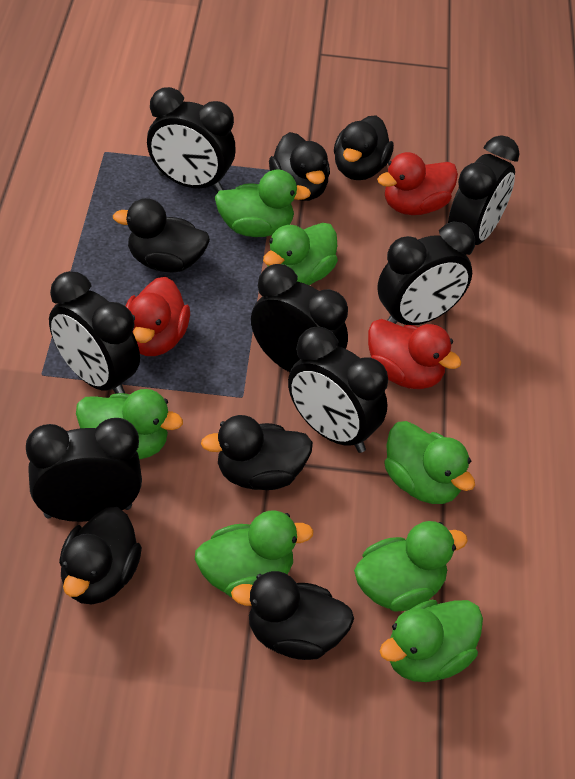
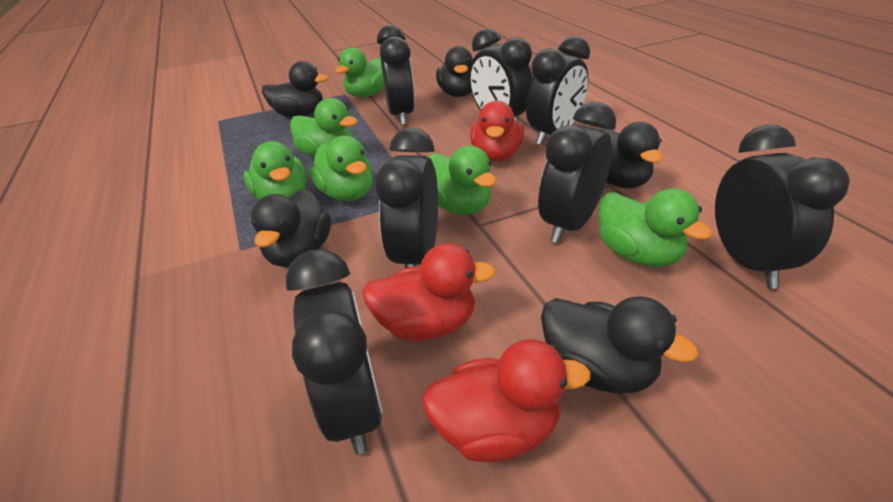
black duck: 6 -> 5
green duck: 7 -> 6

